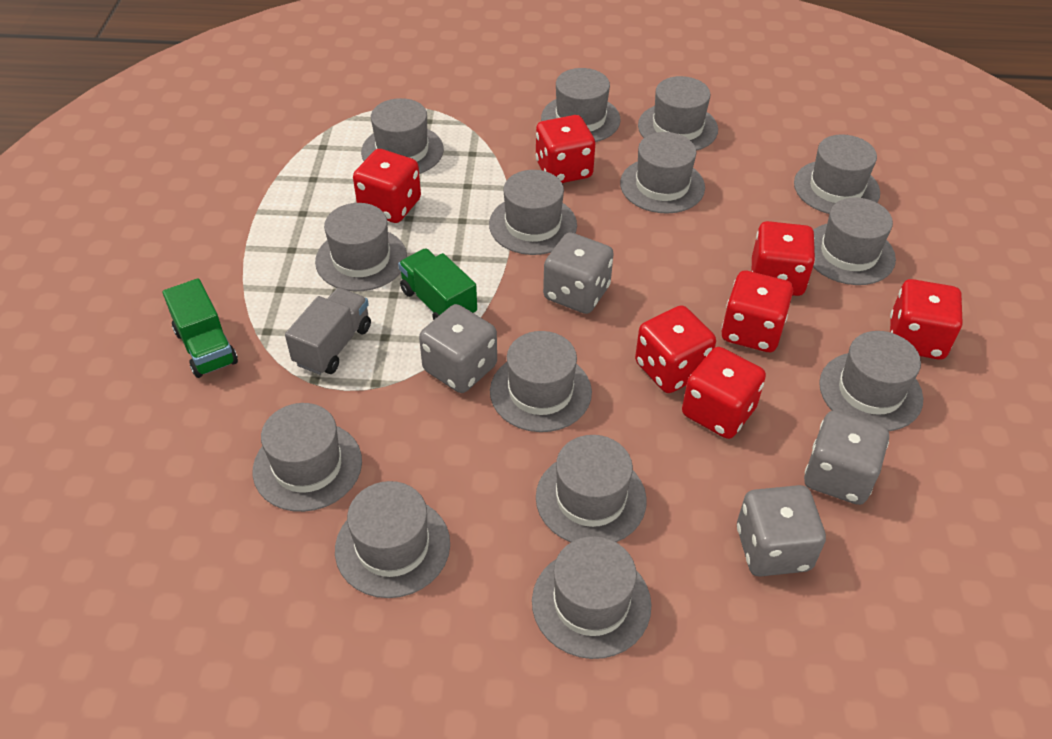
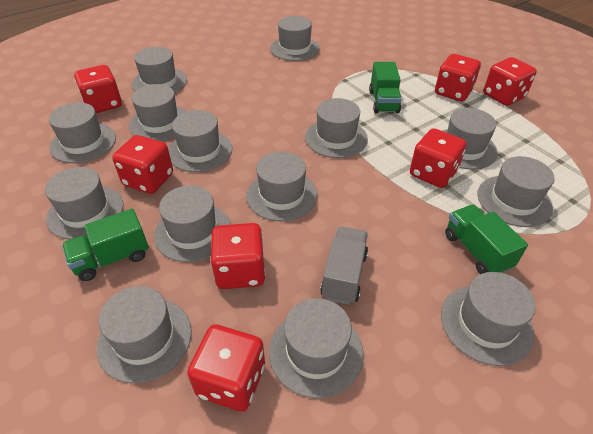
green truck: 2 -> 3
grey dice: 4 -> 0

